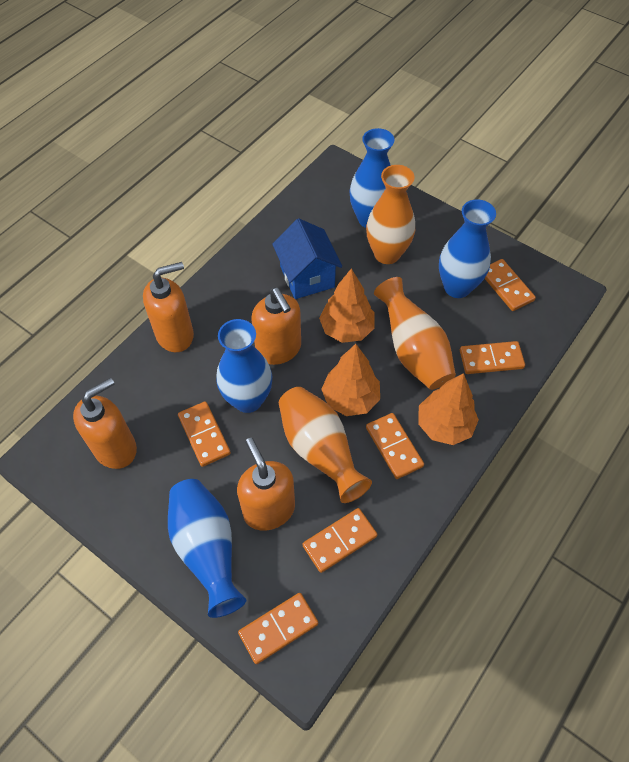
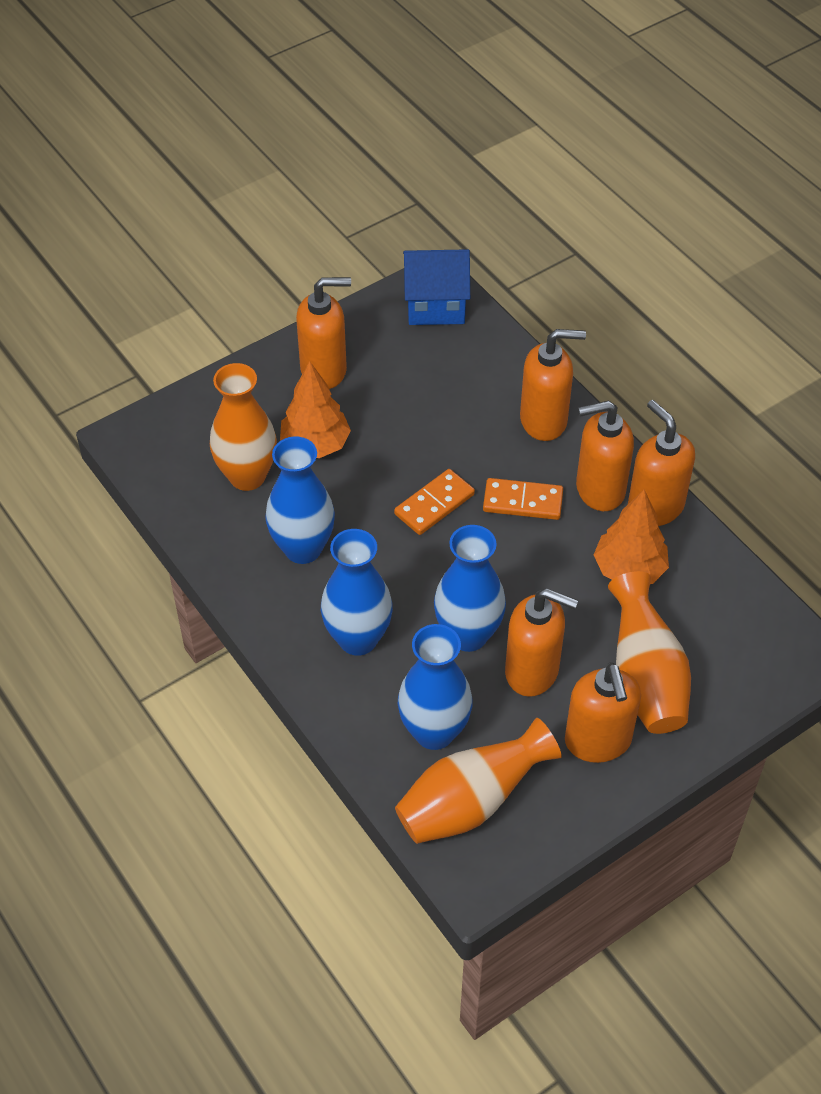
orange domino: 6 -> 2
orange soap dispenser: 4 -> 6
orange tree: 3 -> 2

